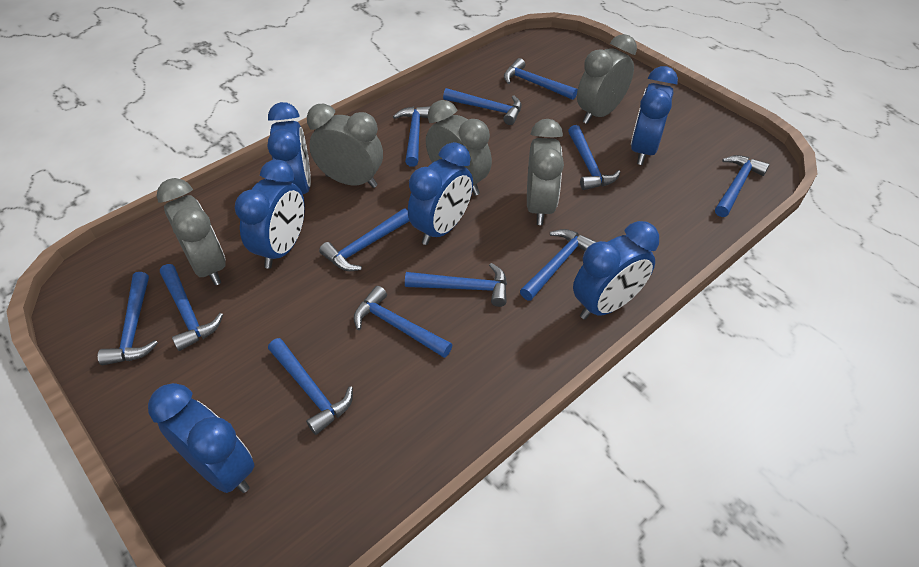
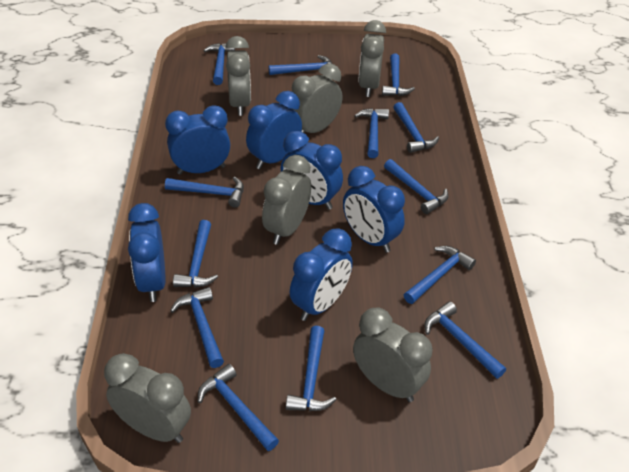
blue hammer: 12 -> 13
grey clock: 5 -> 6

